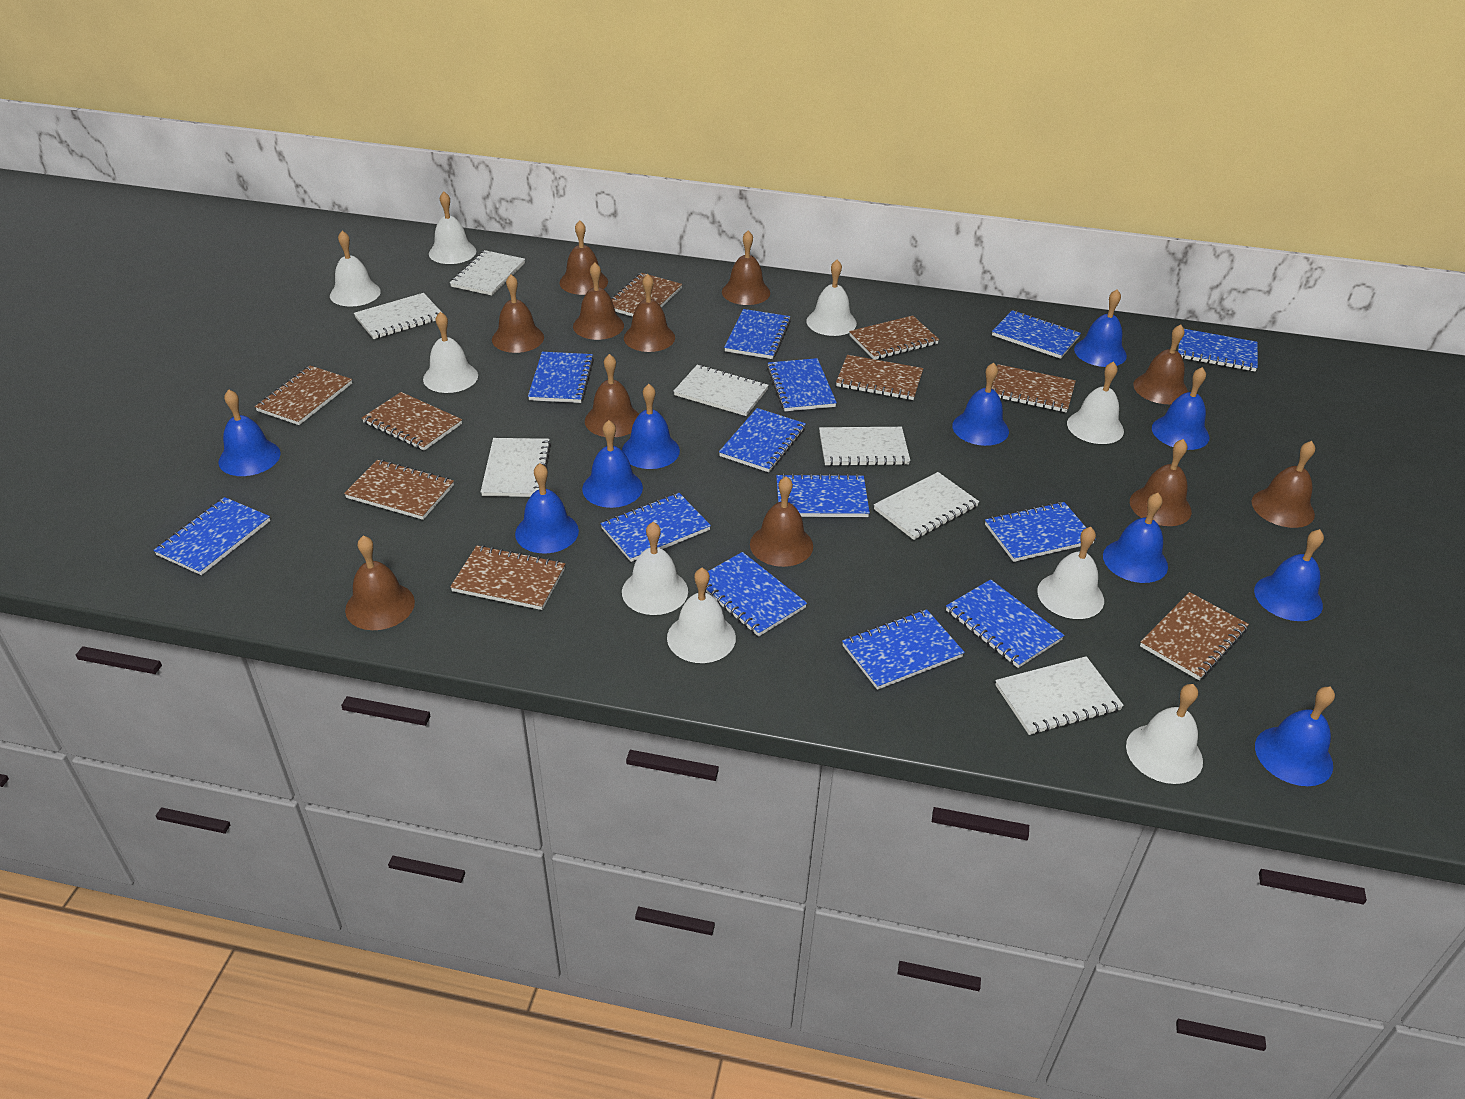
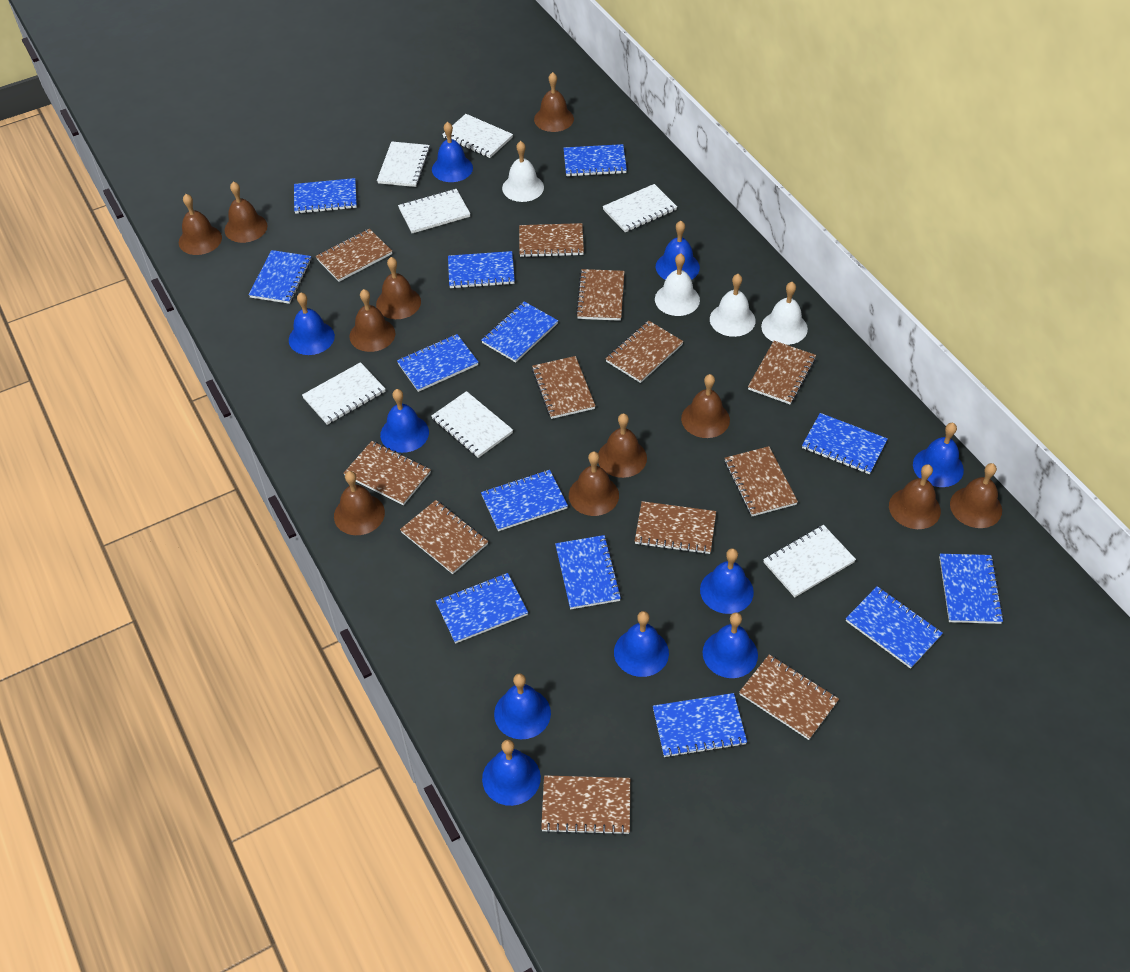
brown notebook: 9 -> 12
white bell: 9 -> 4

